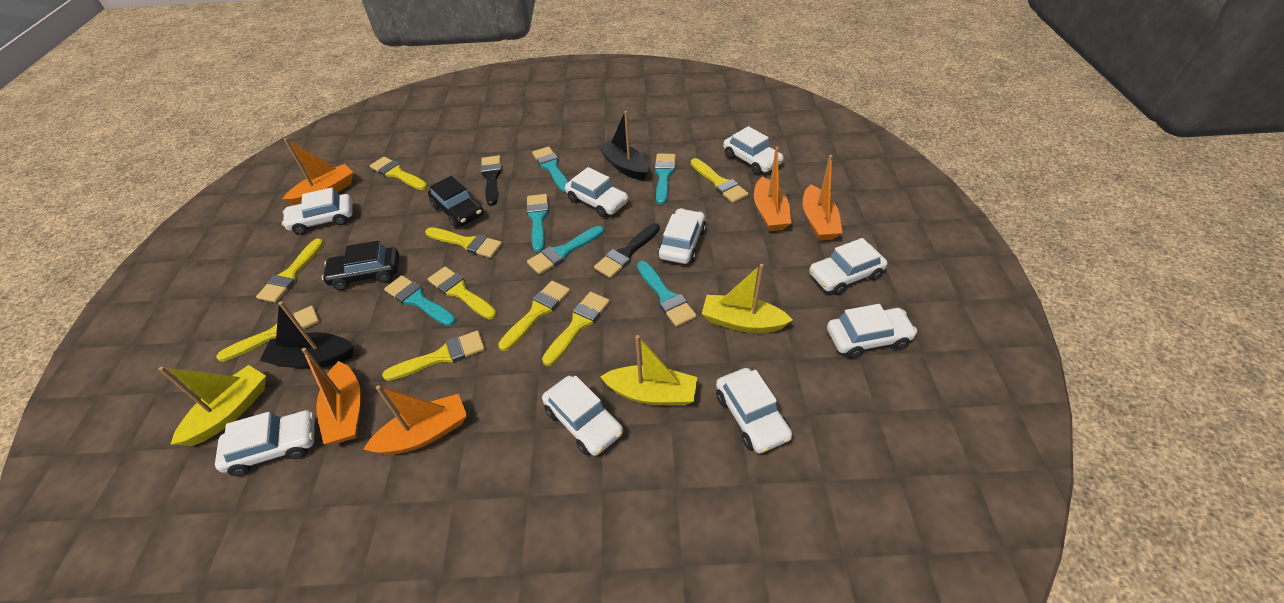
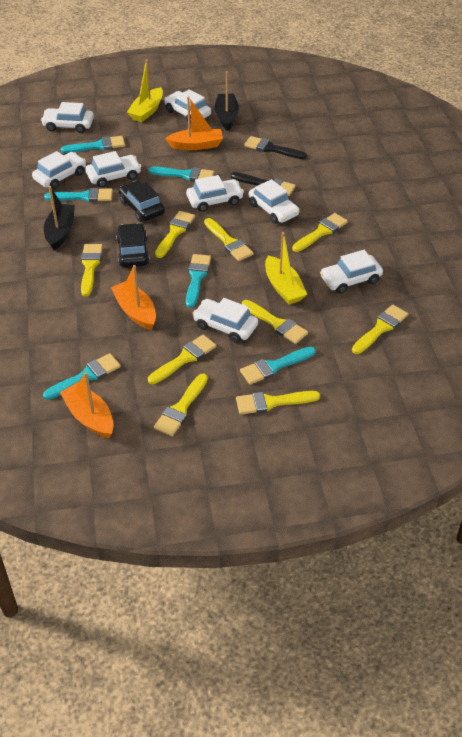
orange boat: 5 -> 3
white car: 9 -> 8
yellow boat: 3 -> 2

